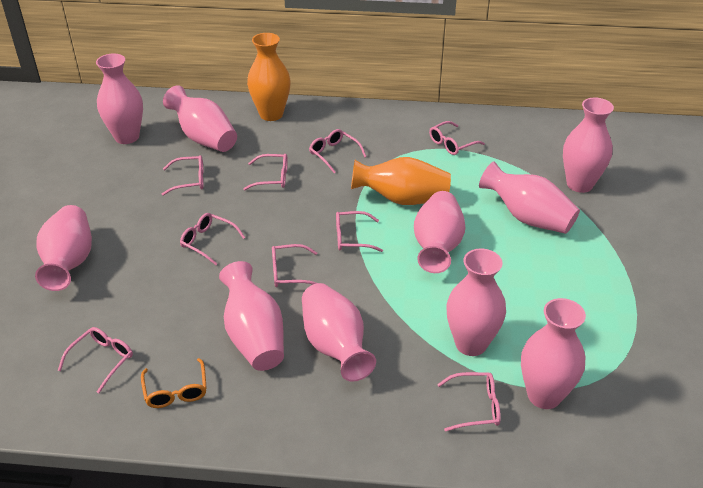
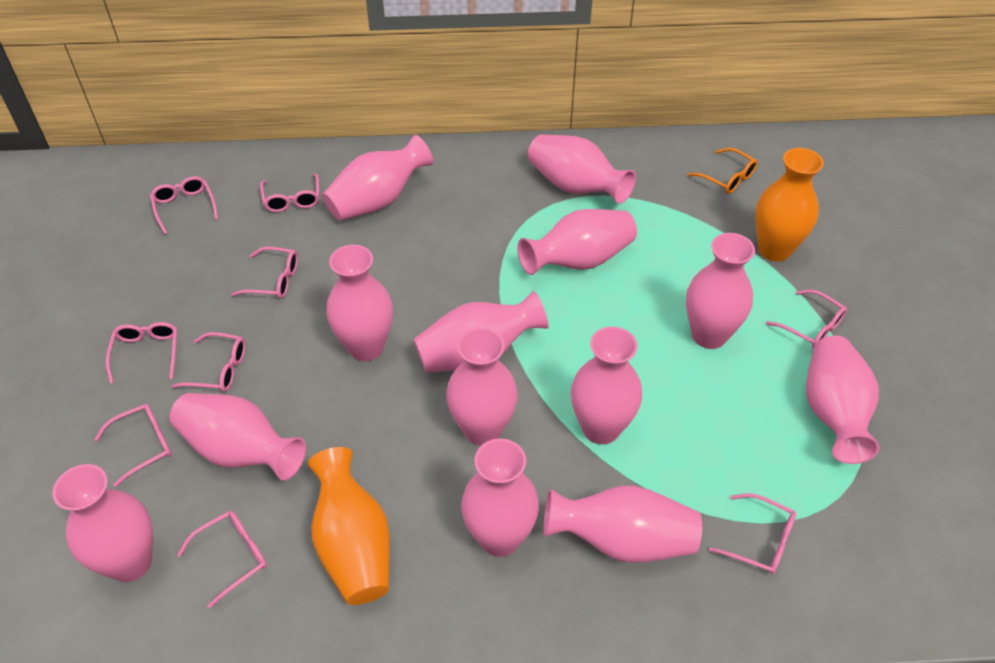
pink vase: 10 -> 13

